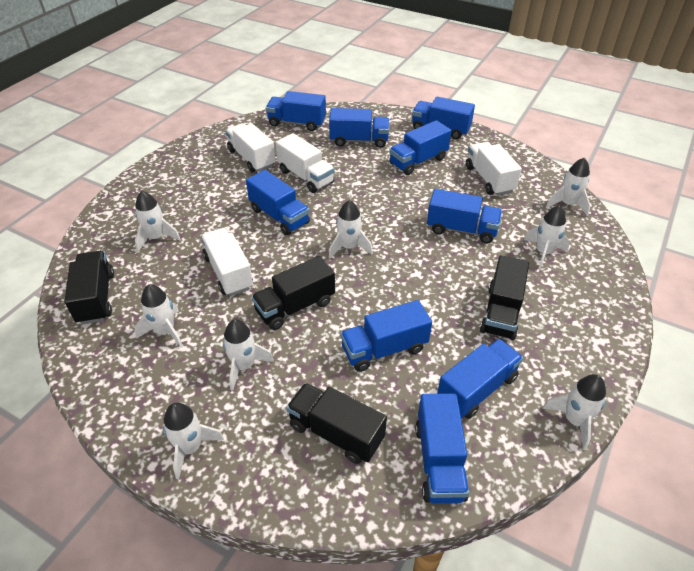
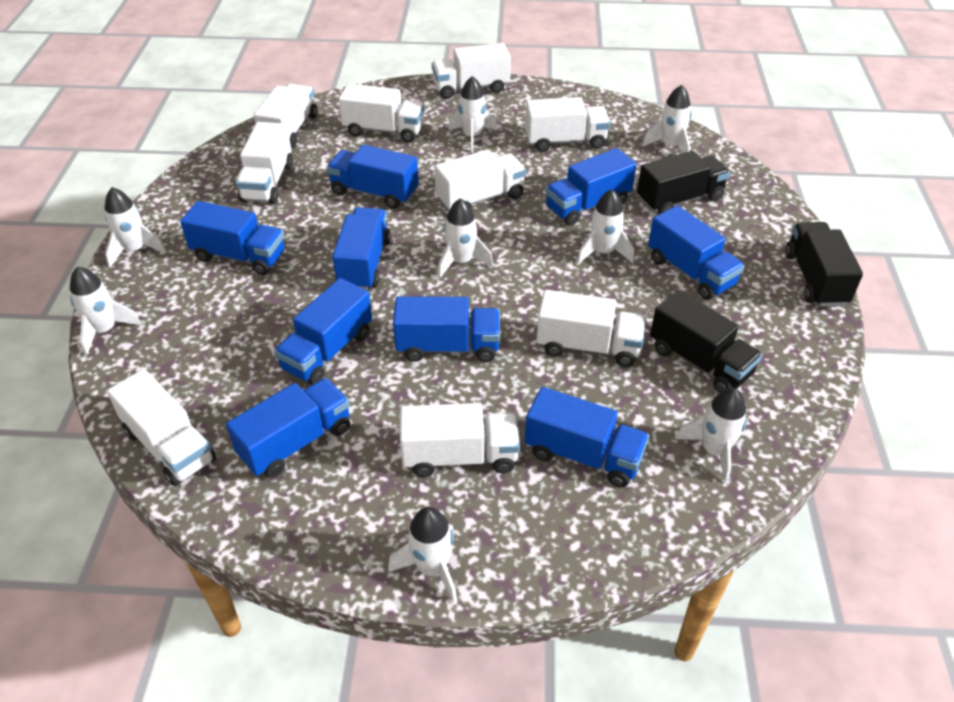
black truck: 4 -> 3
white truck: 4 -> 9

